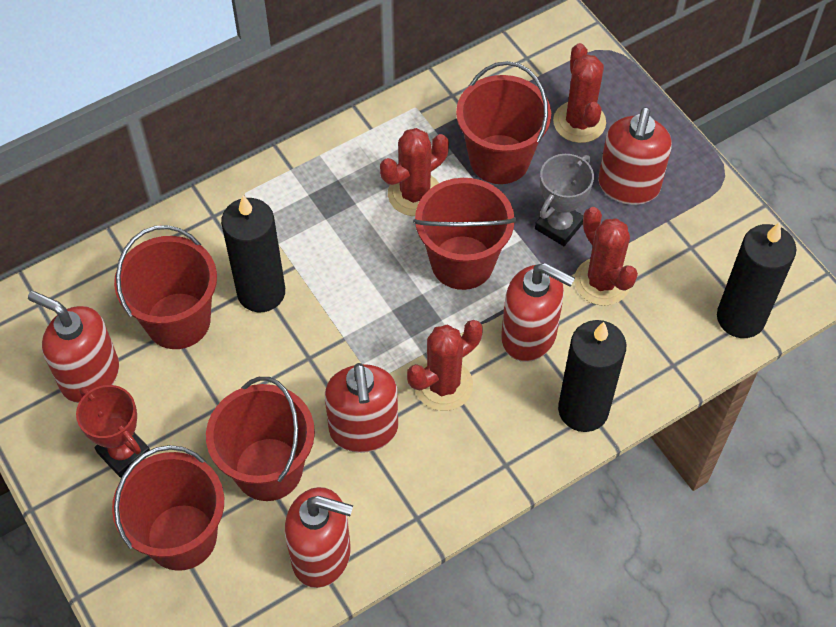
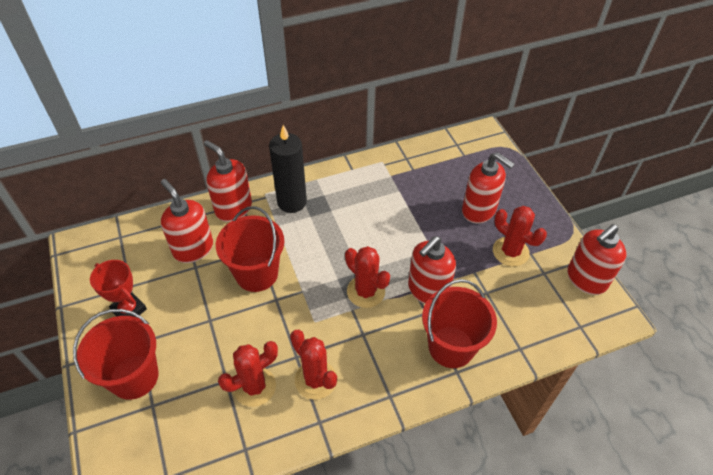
black candle: 3 -> 1
grey trophy: 1 -> 0
red bucket: 5 -> 3

